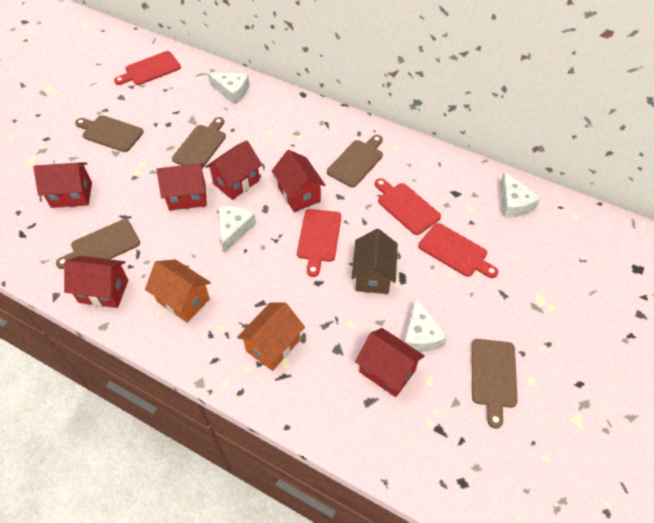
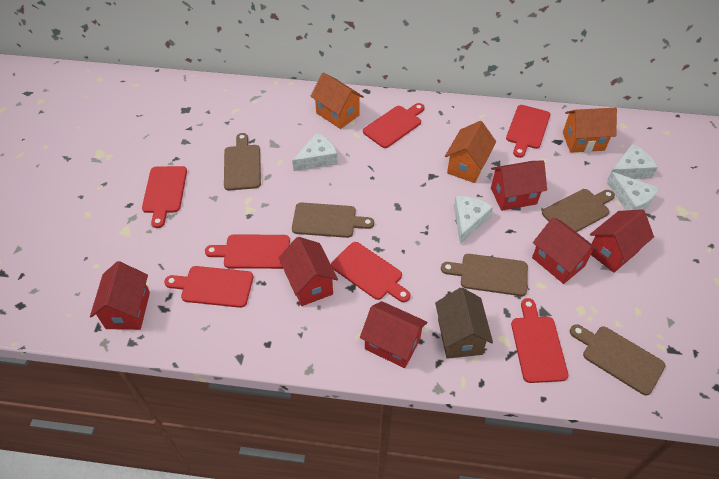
orange house: 2 -> 3
red cutting board: 4 -> 7

